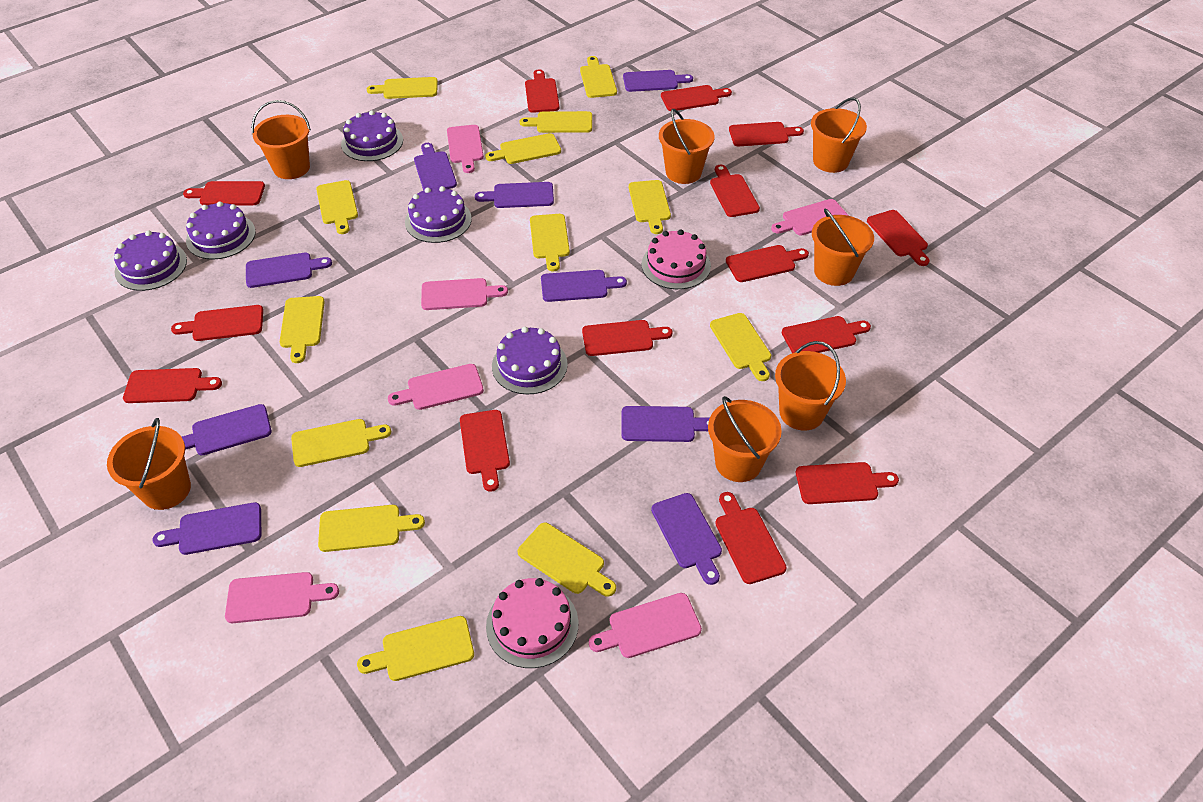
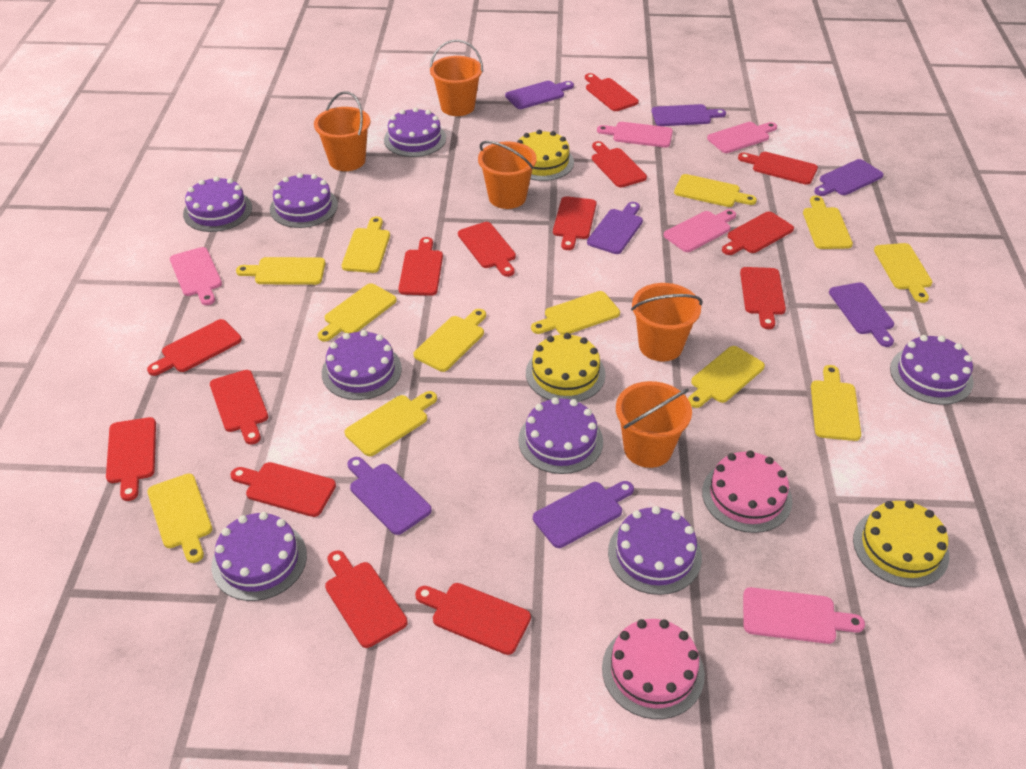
orange bucket: 7 -> 5
pink cutting board: 6 -> 5
purple cake: 5 -> 8
purple cutting board: 9 -> 7
yellow cake: 0 -> 3
yellow cutting board: 13 -> 12

